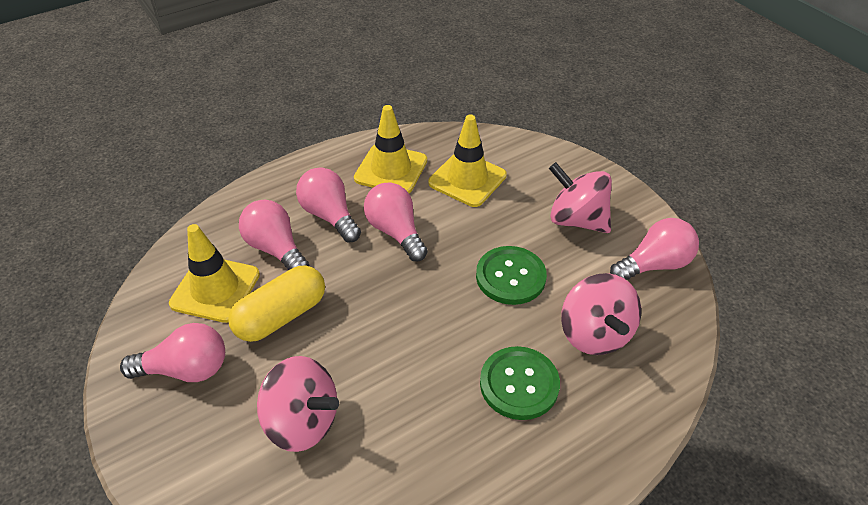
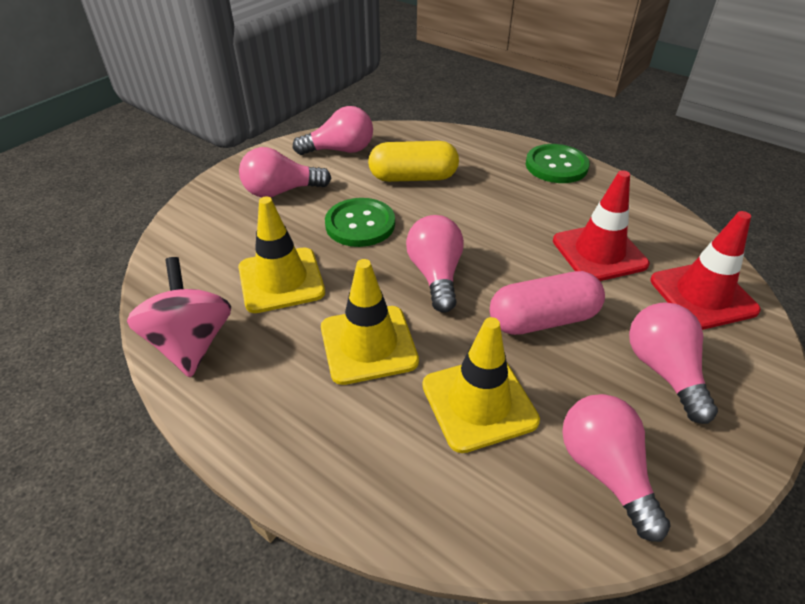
pink capsule: 0 -> 1
pink spinning top: 3 -> 1
red traffic cone: 0 -> 2

